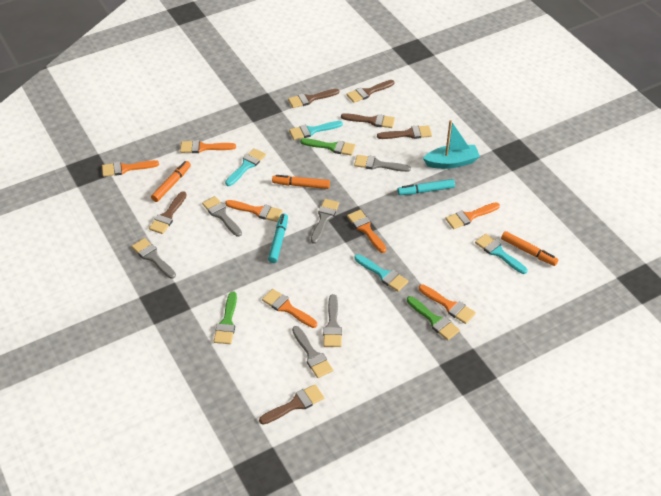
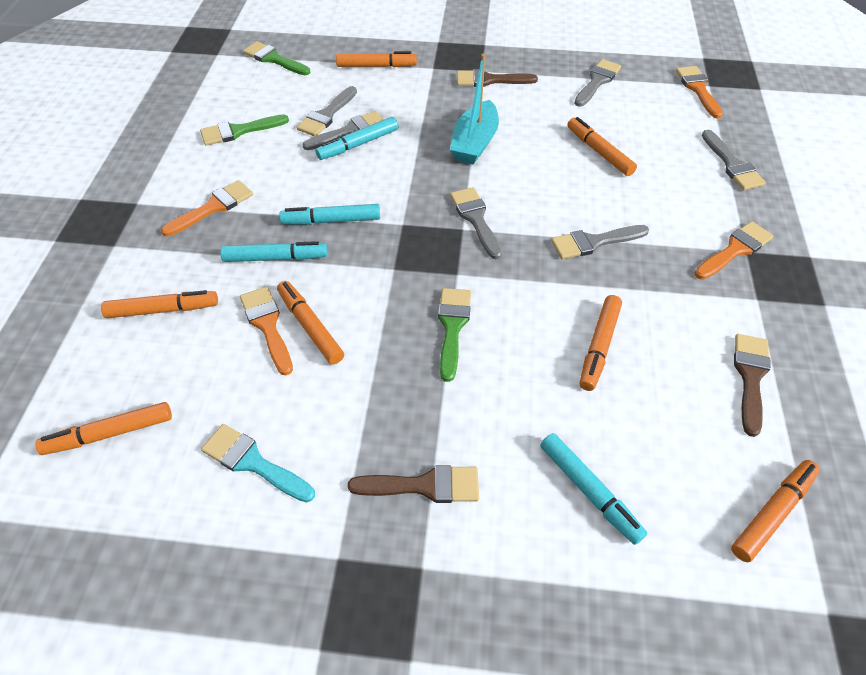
brown brush: 6 -> 3
orange brush: 7 -> 4
orange marker: 3 -> 7
turquoise brush: 4 -> 1
turquoise marker: 2 -> 4

